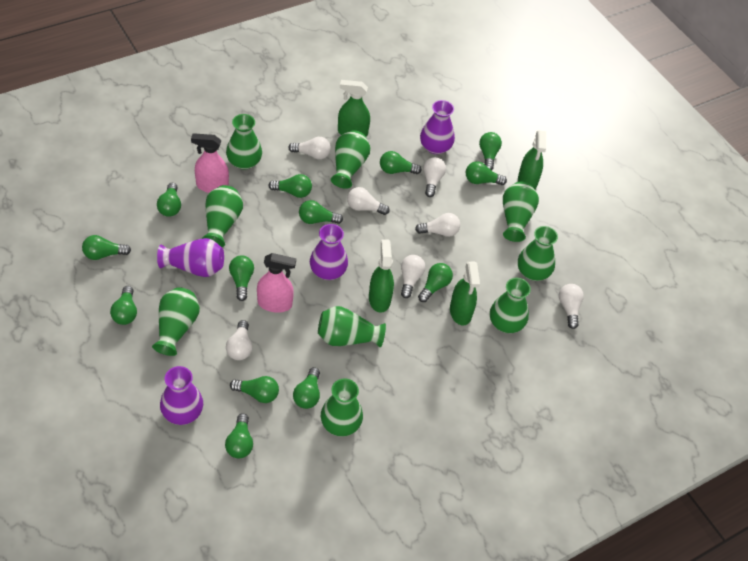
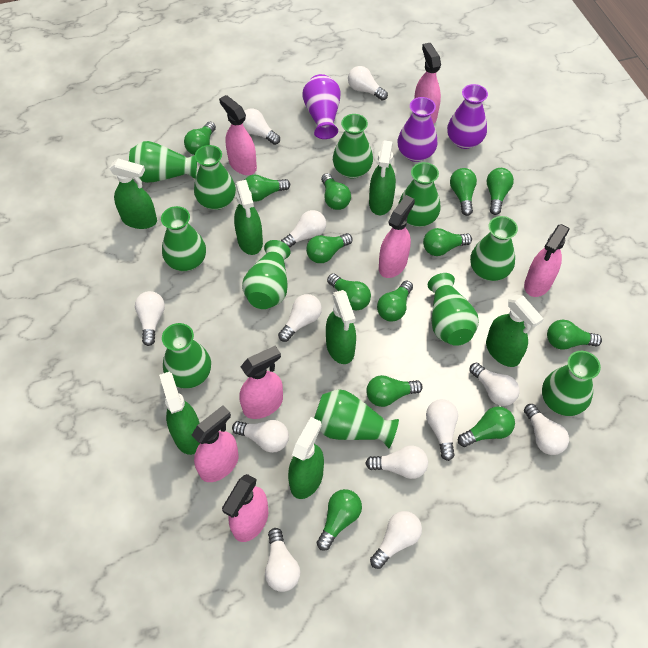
green spray bottle: 4 -> 7
green vase: 9 -> 11
pink spray bottle: 2 -> 7
purple vase: 4 -> 3
white light bulb: 7 -> 12

